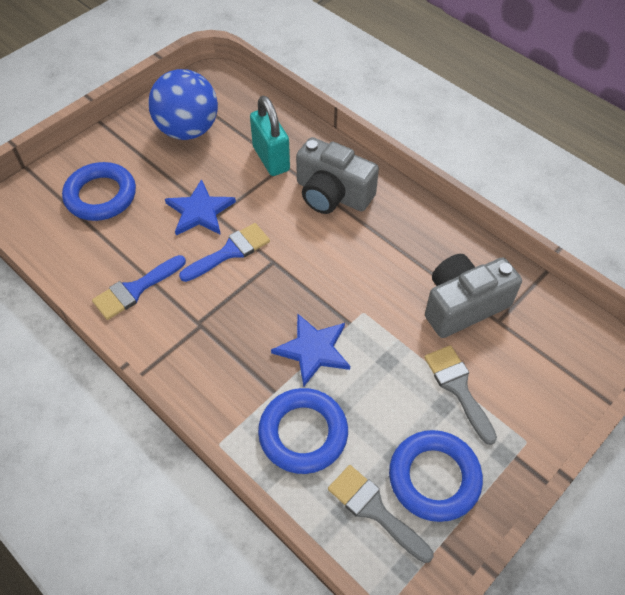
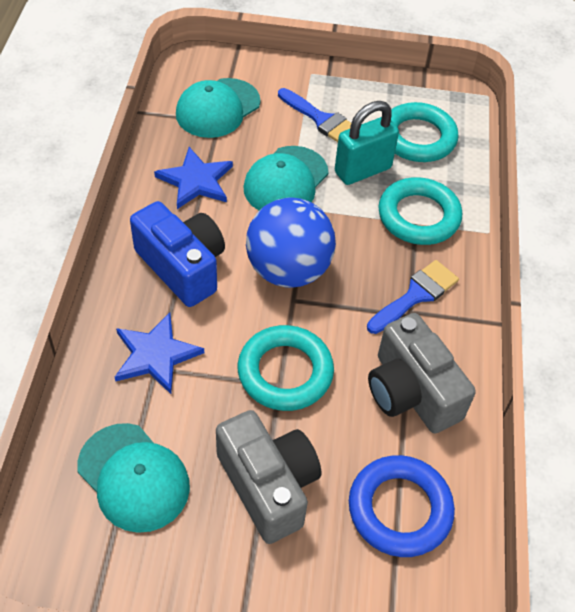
blue camera: 0 -> 1
blue ring: 3 -> 1
grey brush: 2 -> 0
turquoise cap: 0 -> 3
turquoise ring: 0 -> 3

